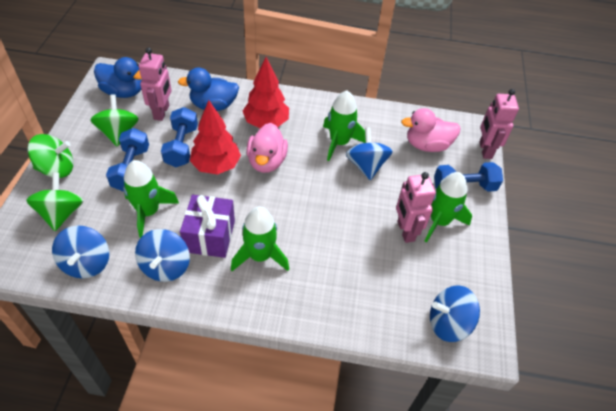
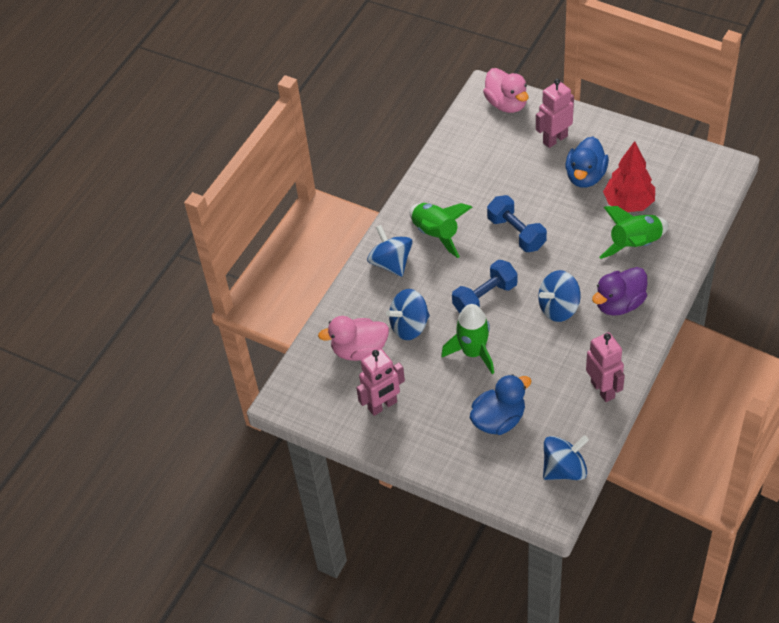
blue dumbbell: 3 -> 2
green rocket: 4 -> 3
green spinning top: 3 -> 0
purple duck: 0 -> 1
purple gift: 1 -> 0
red tree: 2 -> 1

